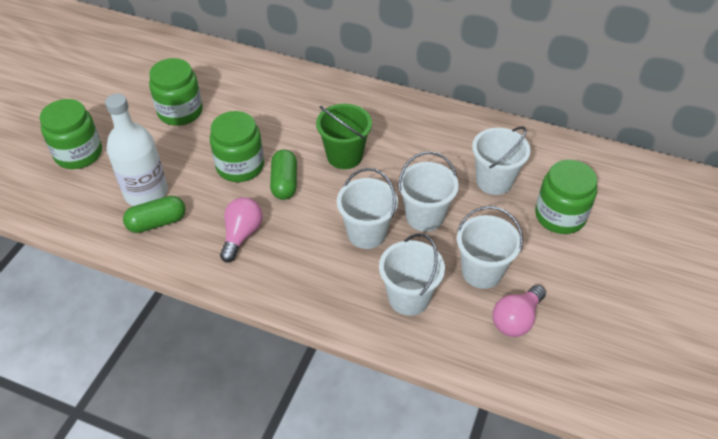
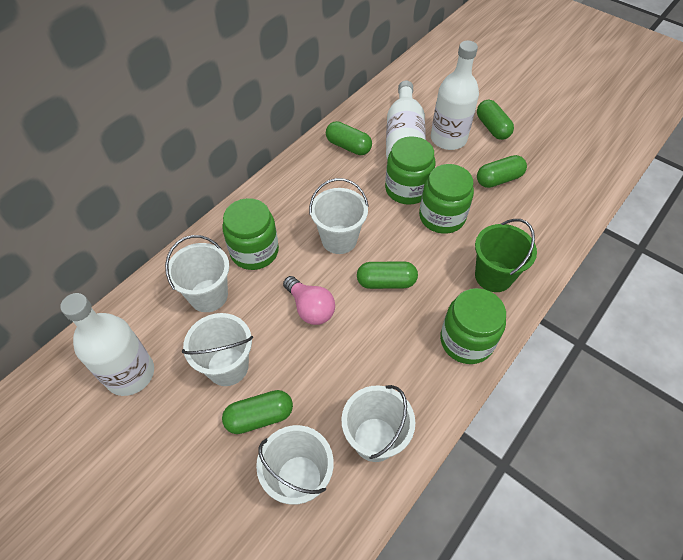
green capsule: 2 -> 5
pink light bulb: 2 -> 1
white bottle: 1 -> 3

